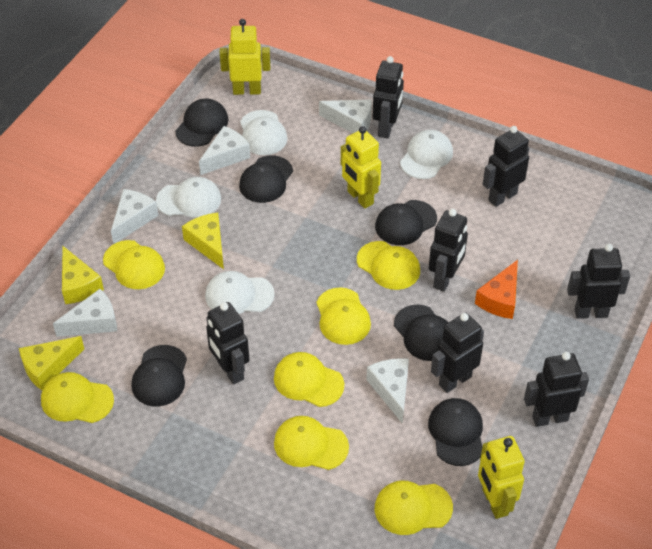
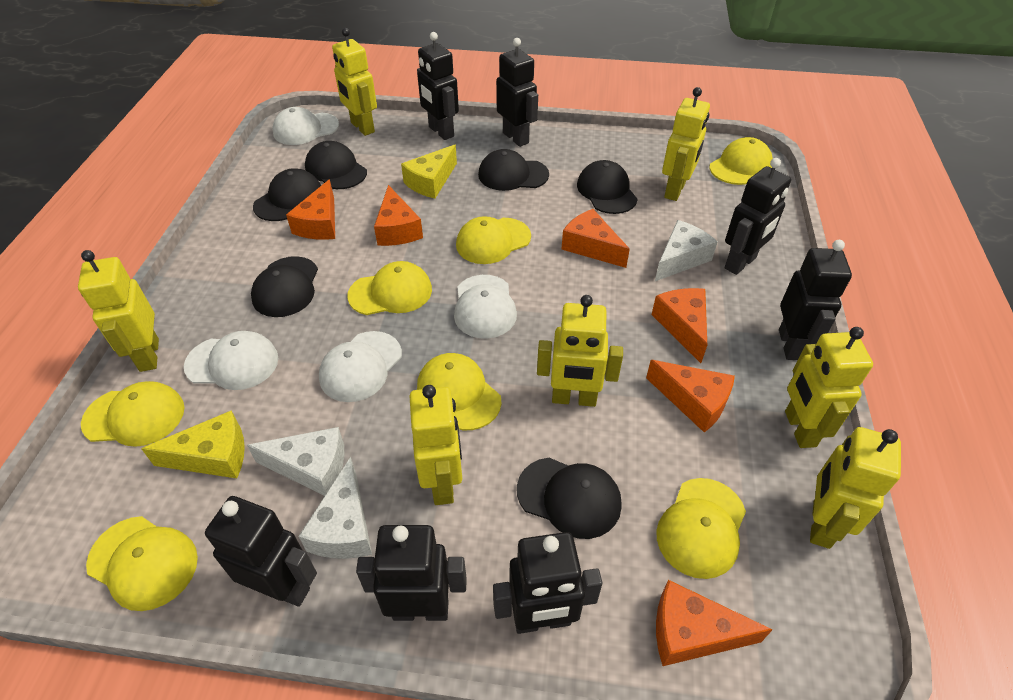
orange cheese: 1 -> 6
white cheese: 5 -> 3
yellow cheese: 3 -> 2
yellow robot: 3 -> 7

